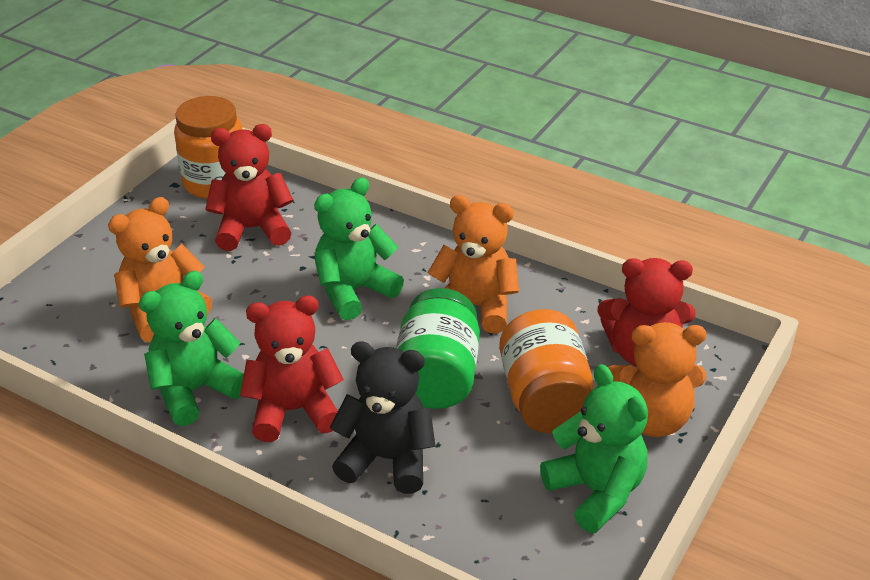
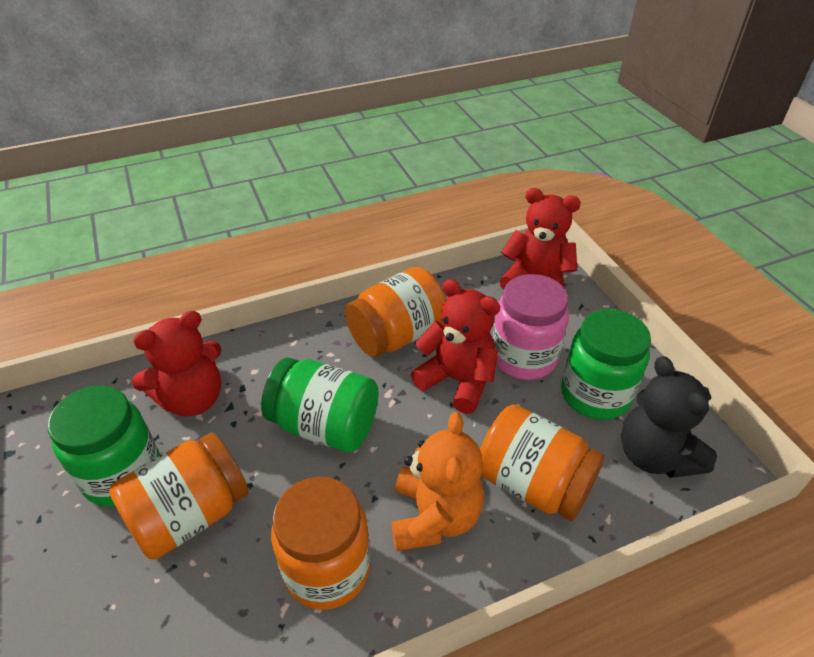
green jar: 1 -> 3
green teddy bear: 3 -> 0
orange jar: 2 -> 4
orange teddy bear: 3 -> 1
pink jar: 0 -> 1

